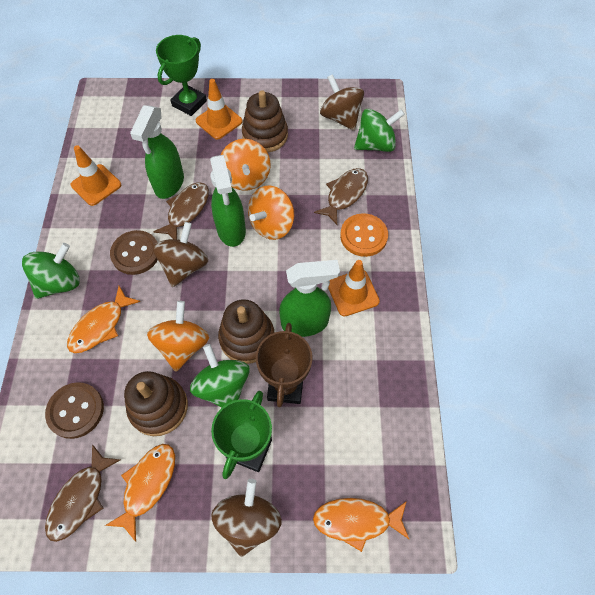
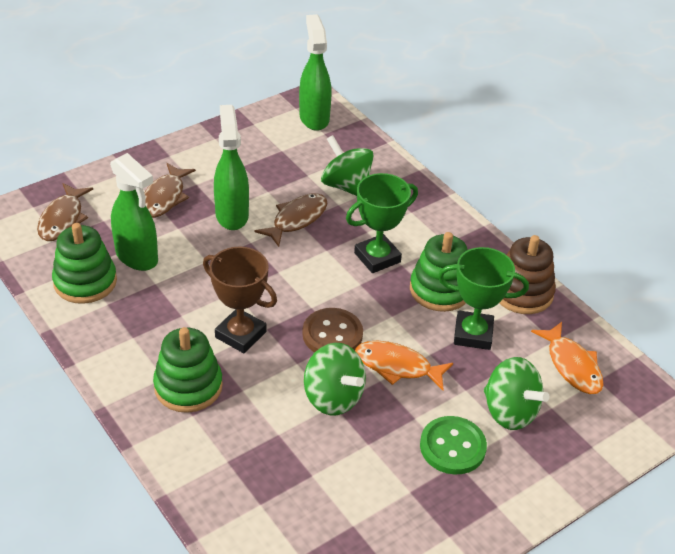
brown button: 2 -> 1
brown spinning top: 3 -> 0
brown stacking toy: 3 -> 1
green button: 0 -> 1
green stacking toy: 0 -> 3
orange button: 1 -> 0
orange fish: 3 -> 2
orange spinning top: 3 -> 0
orange traffic cone: 3 -> 0

